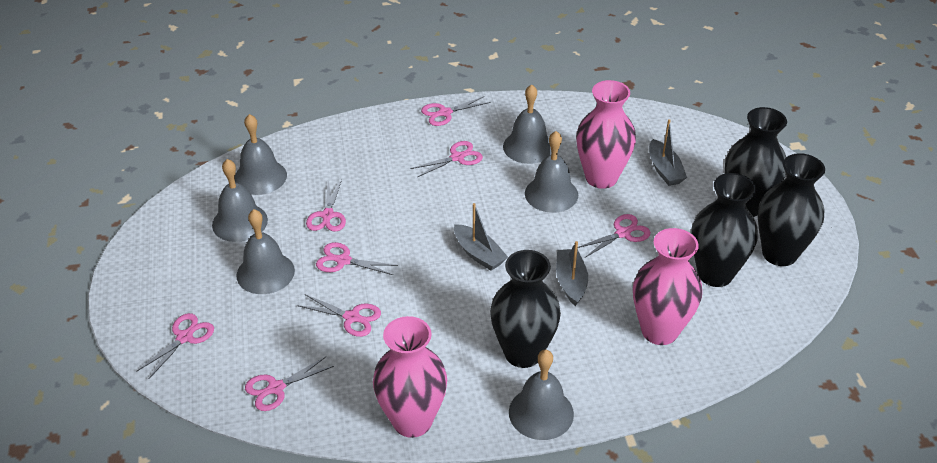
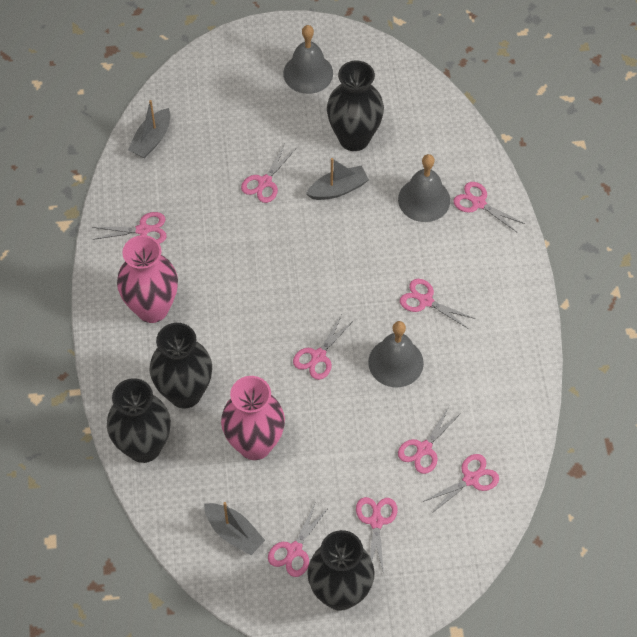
grey bell: 6 -> 3
pink scissors: 8 -> 9
pink vase: 3 -> 2

